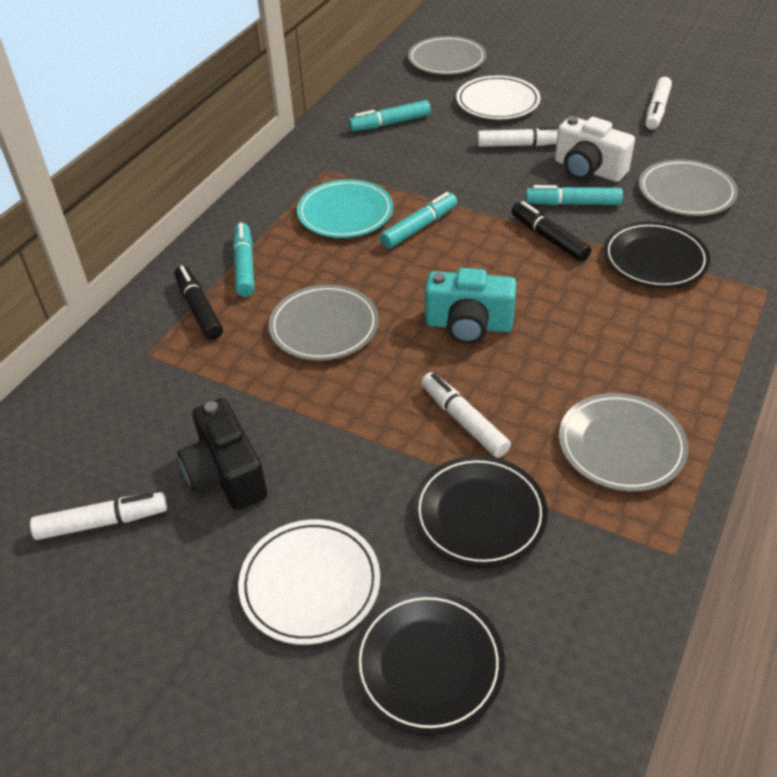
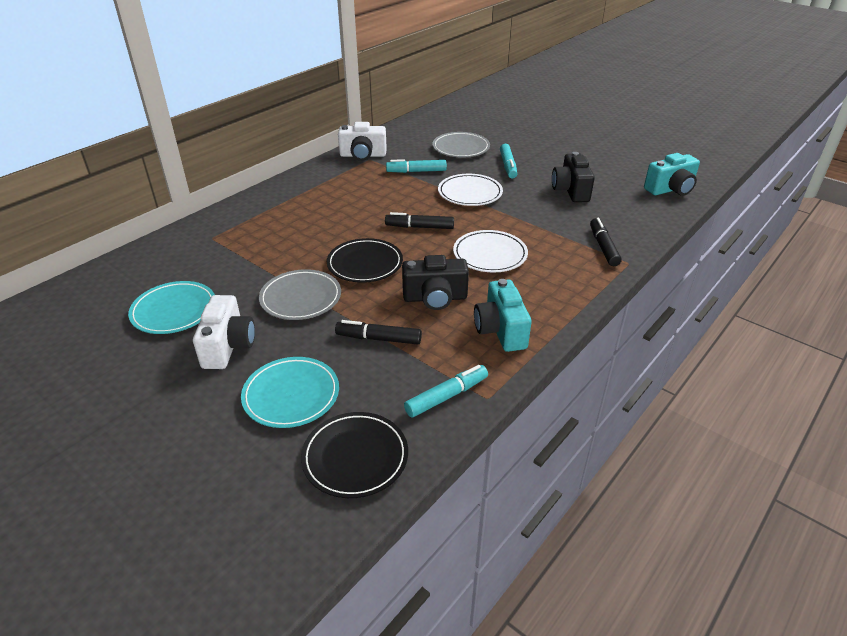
black camera: 1 -> 2
black marker: 2 -> 3
black plate: 3 -> 2
grey plate: 4 -> 2
turquoise camera: 1 -> 2
turquoise marker: 4 -> 3
turquoise plate: 1 -> 2
white camera: 1 -> 2
white marker: 4 -> 0

